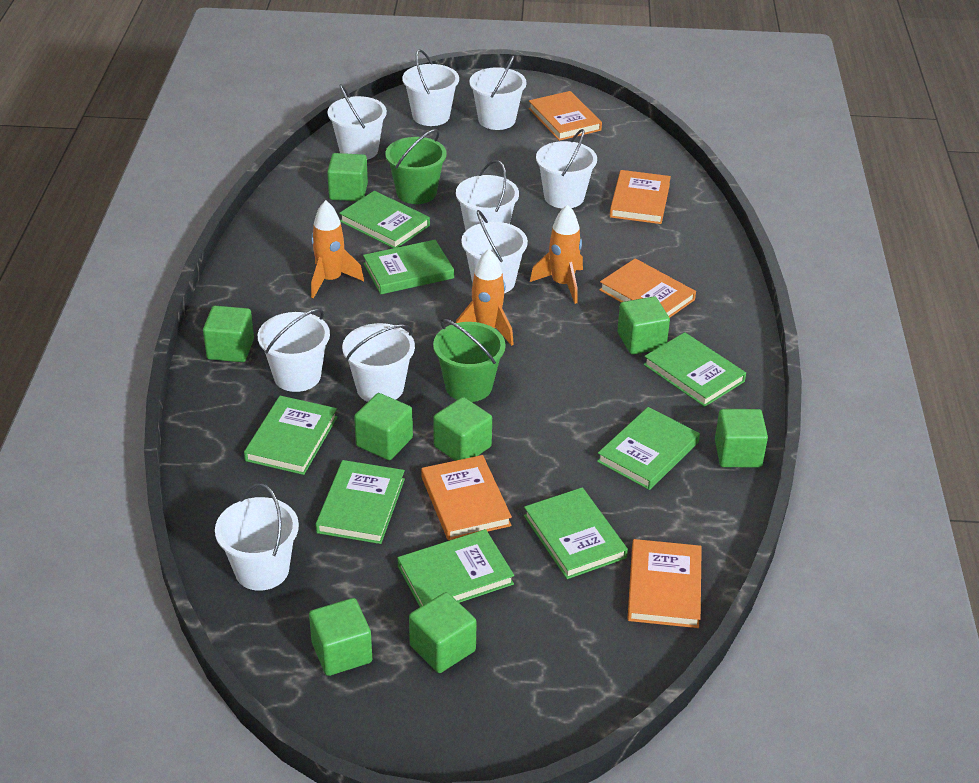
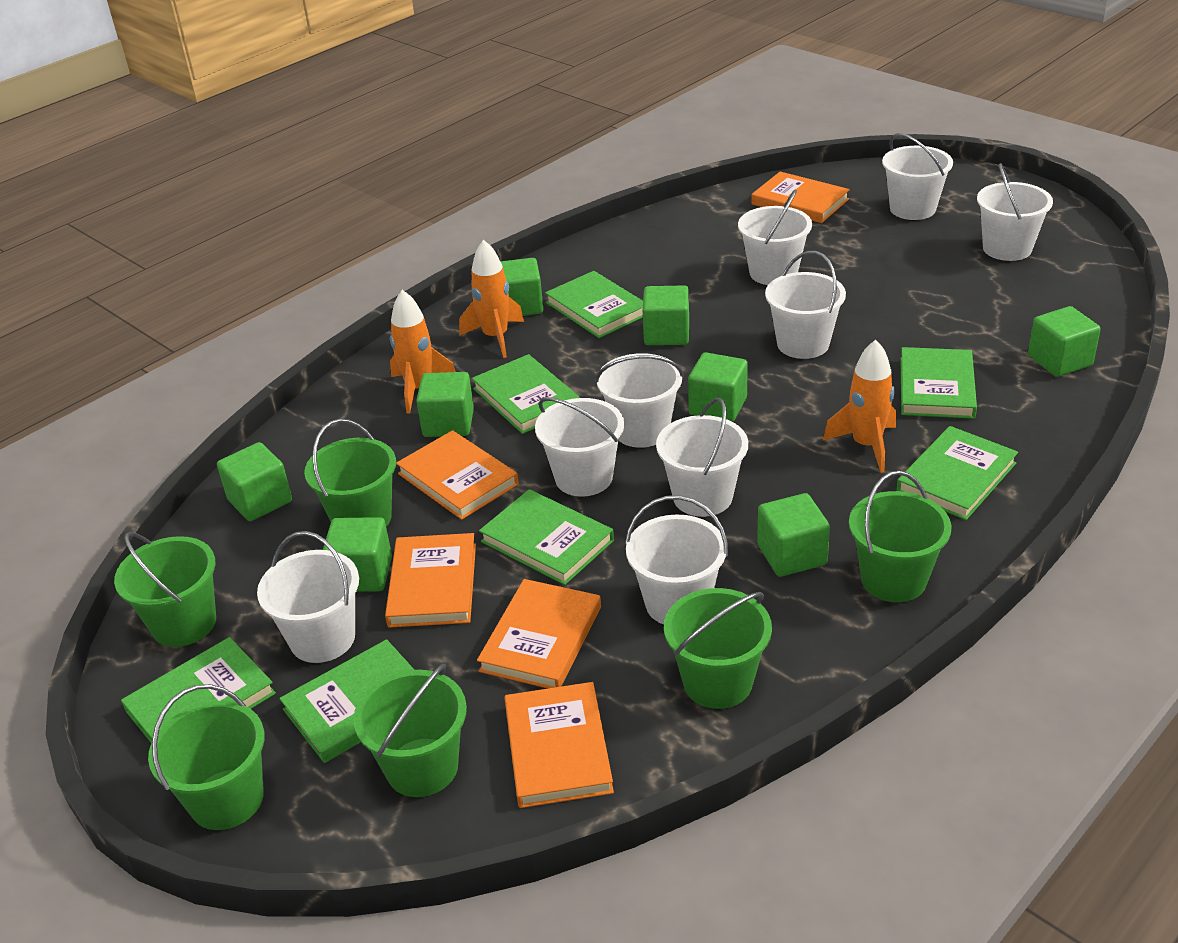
green book: 8 -> 7
green bucket: 2 -> 6

